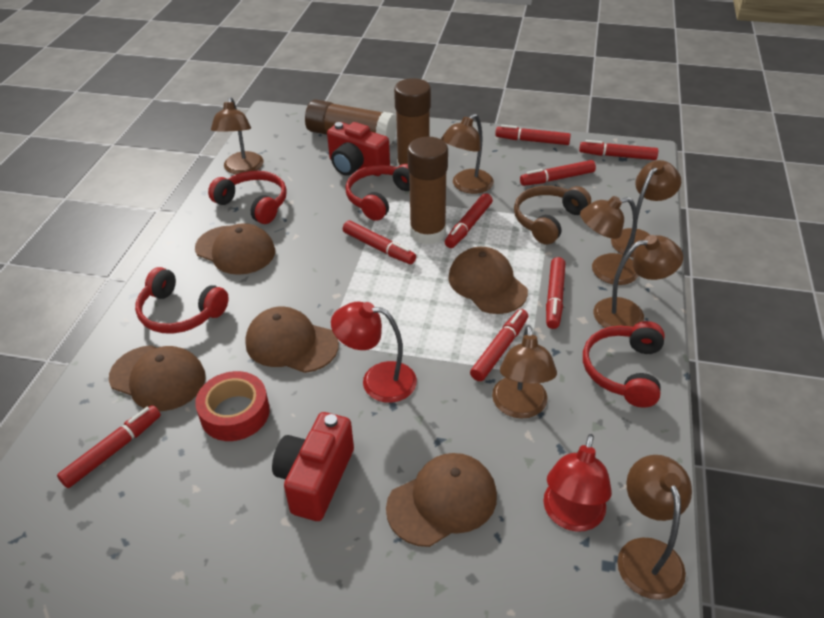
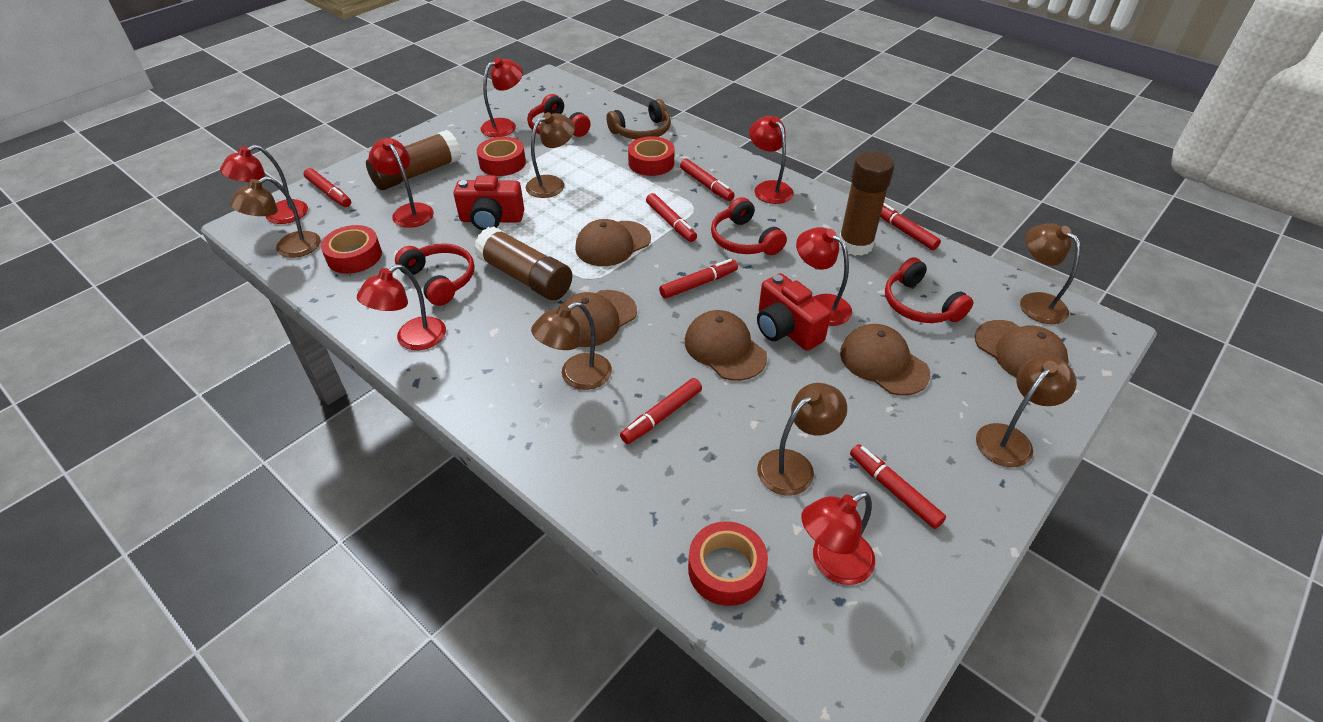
brown lamp: 7 -> 6
red lamp: 2 -> 7
red marker: 8 -> 7
red tape: 1 -> 4

